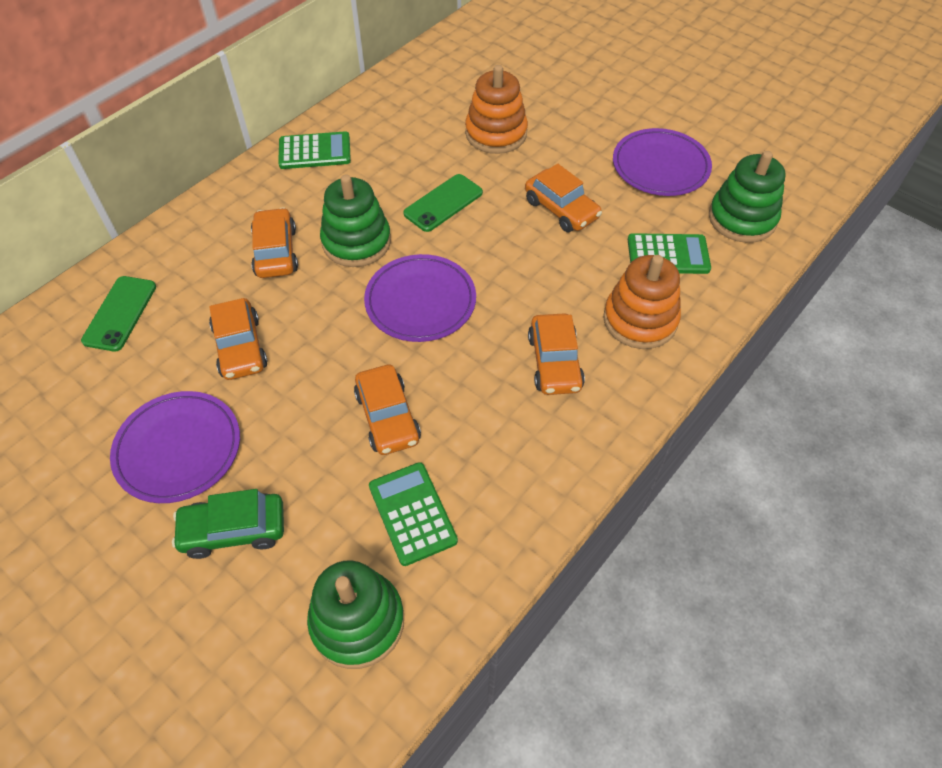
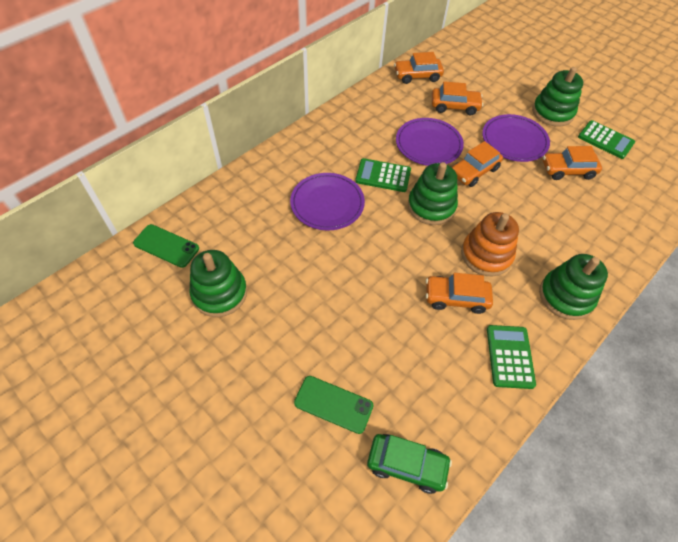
green stacking toy: 3 -> 4
orange stacking toy: 2 -> 1

